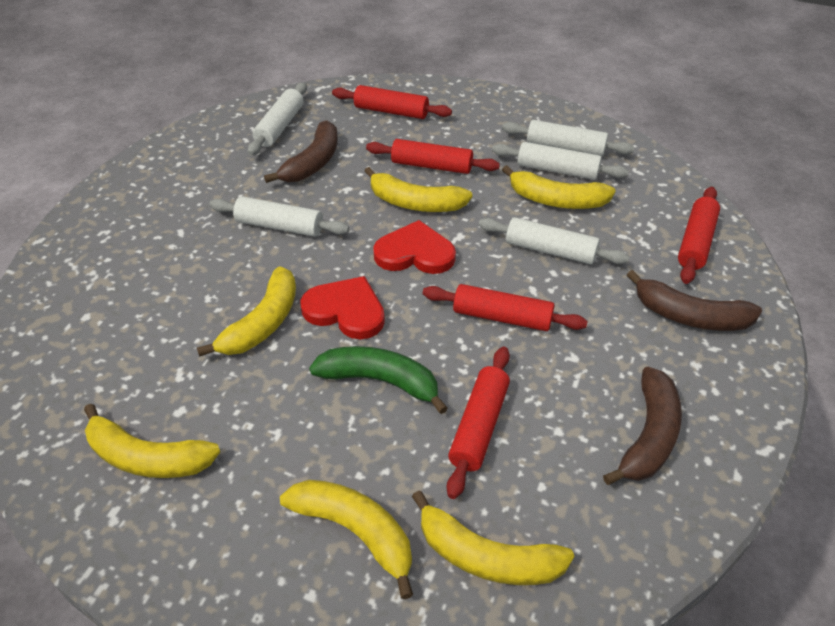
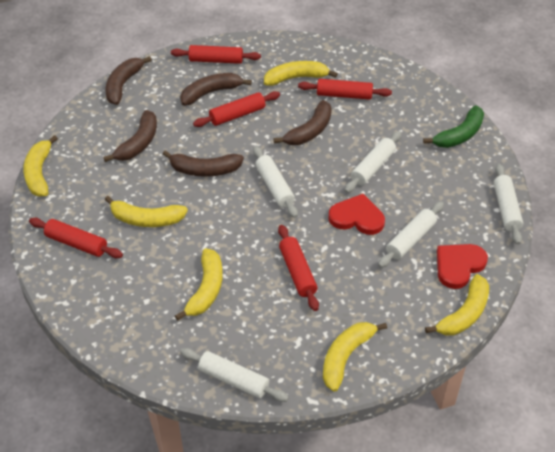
brown banana: 3 -> 5

